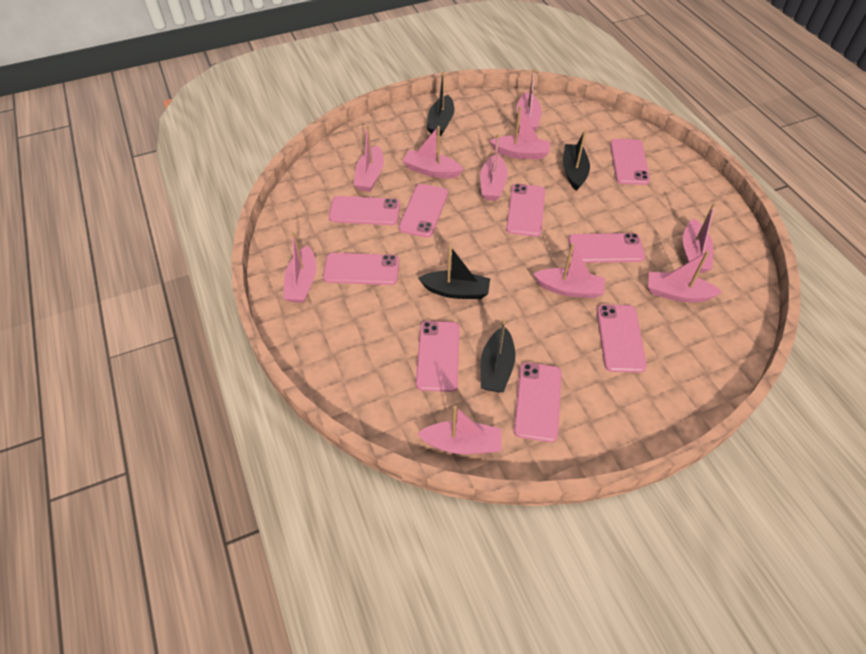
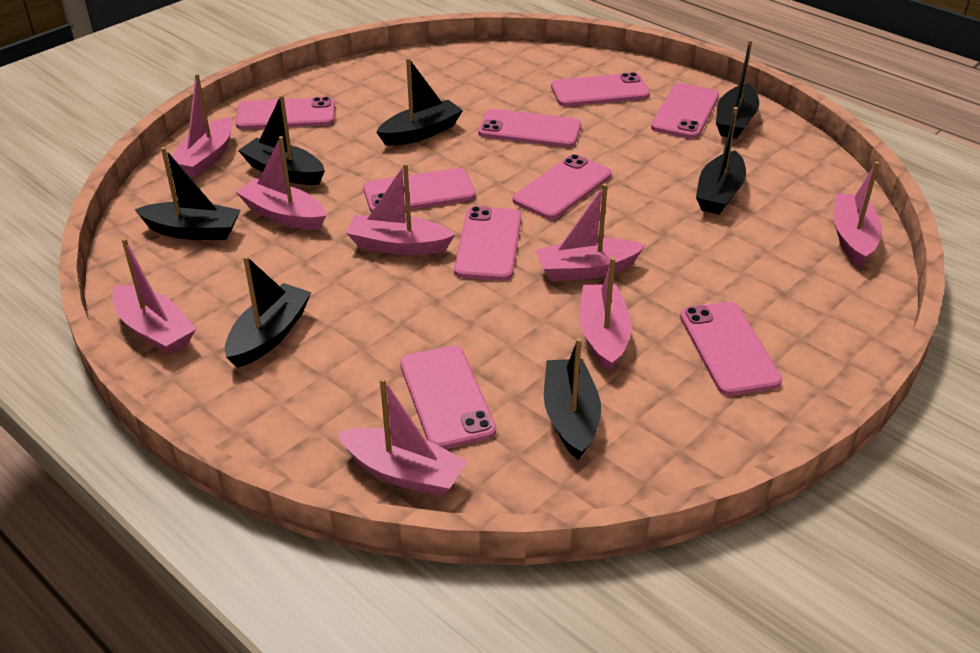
black boat: 4 -> 7
pink boat: 10 -> 8

